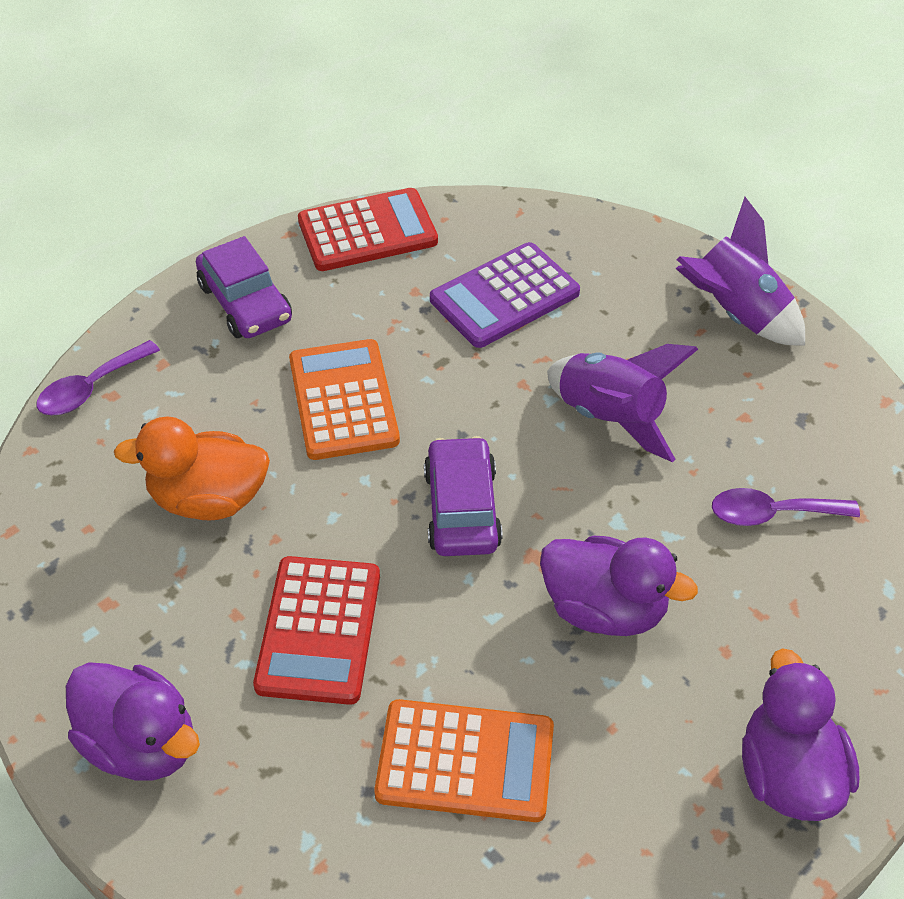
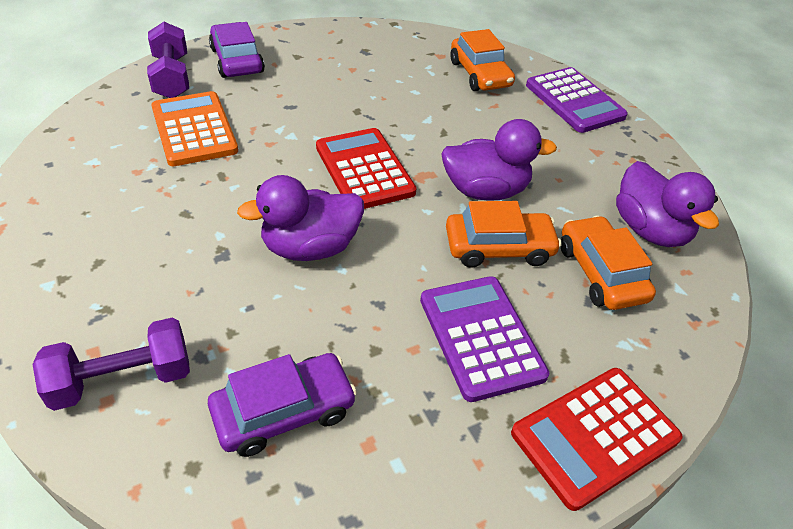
orange calculator: 2 -> 1
orange car: 0 -> 3
orange duck: 1 -> 0
purple calculator: 1 -> 2
purple dumbbell: 0 -> 2
purple rocket: 2 -> 0
purple spoon: 2 -> 0

